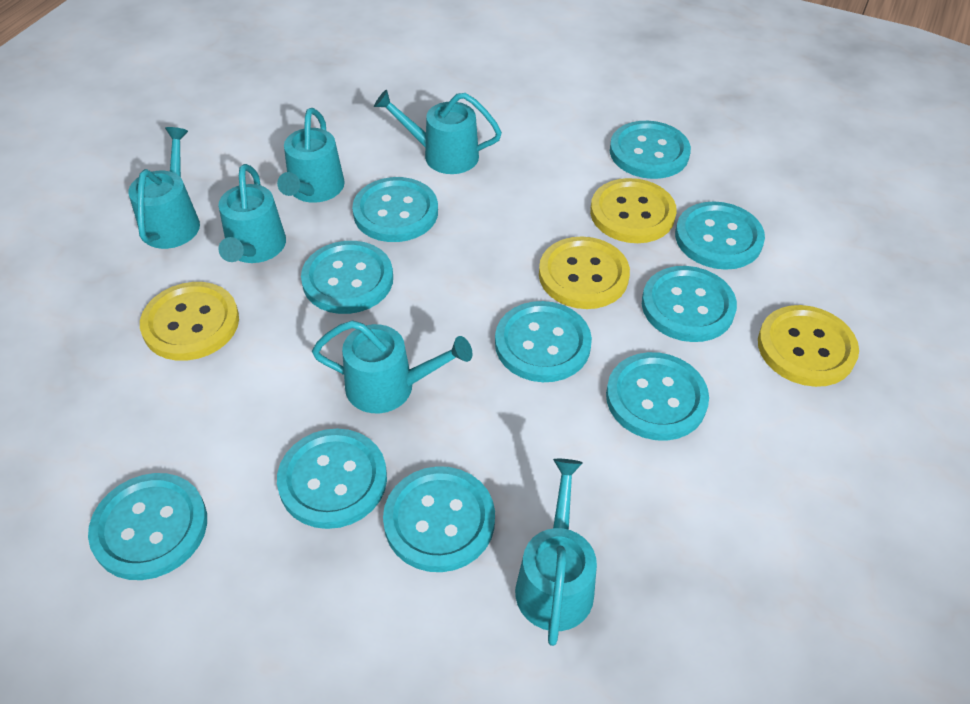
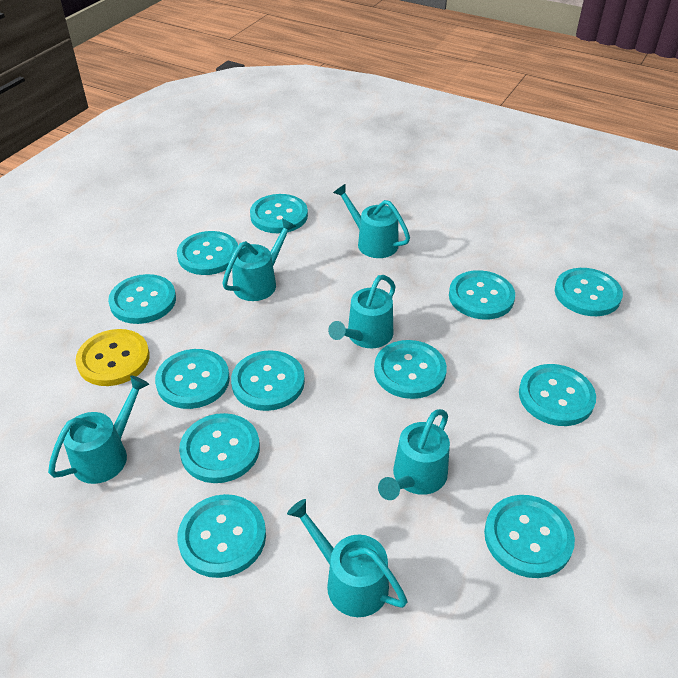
turquoise button: 10 -> 12
yellow button: 4 -> 1

